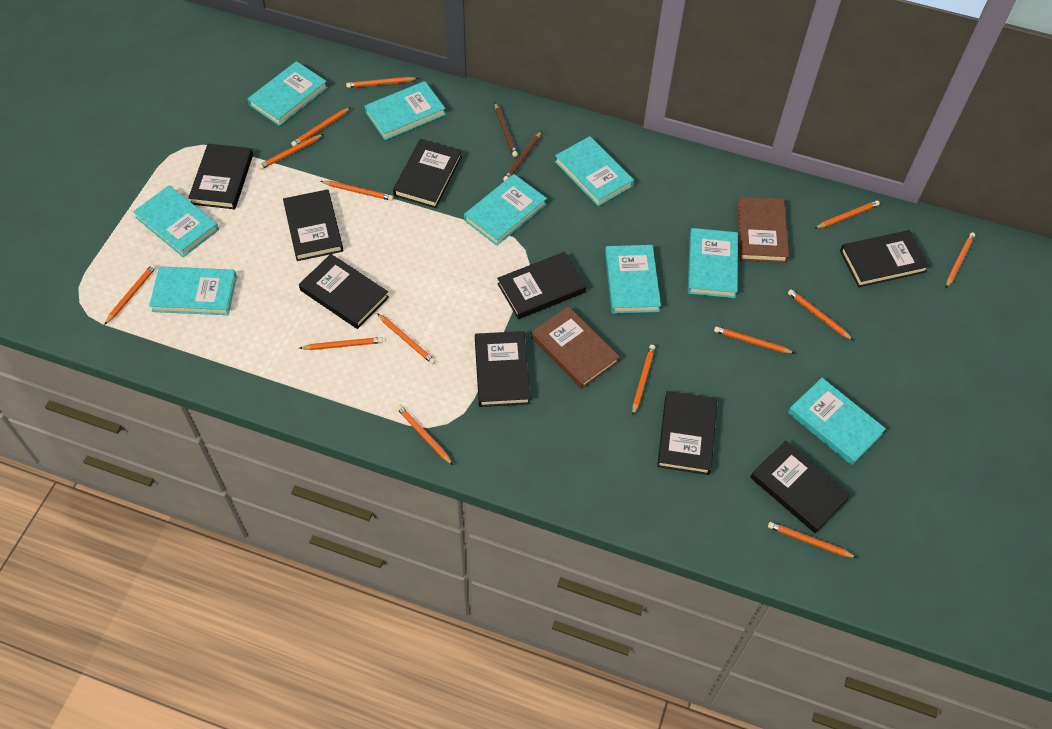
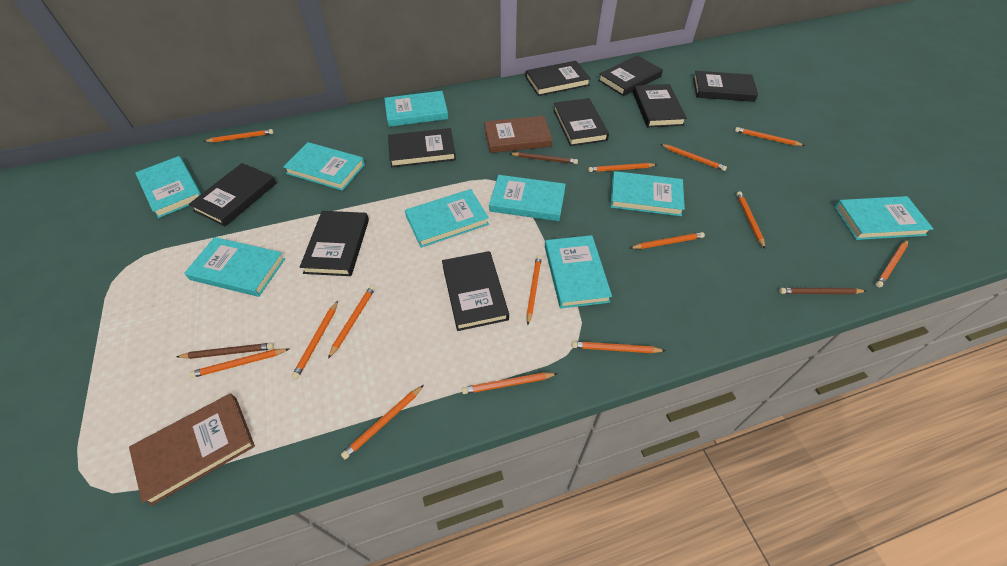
brown pencil: 2 -> 3

